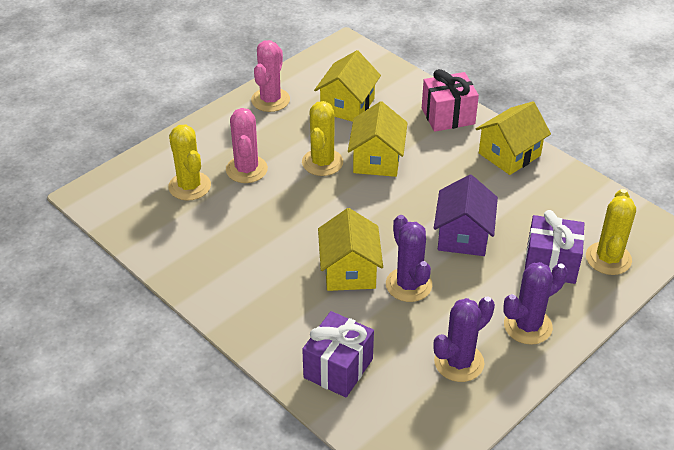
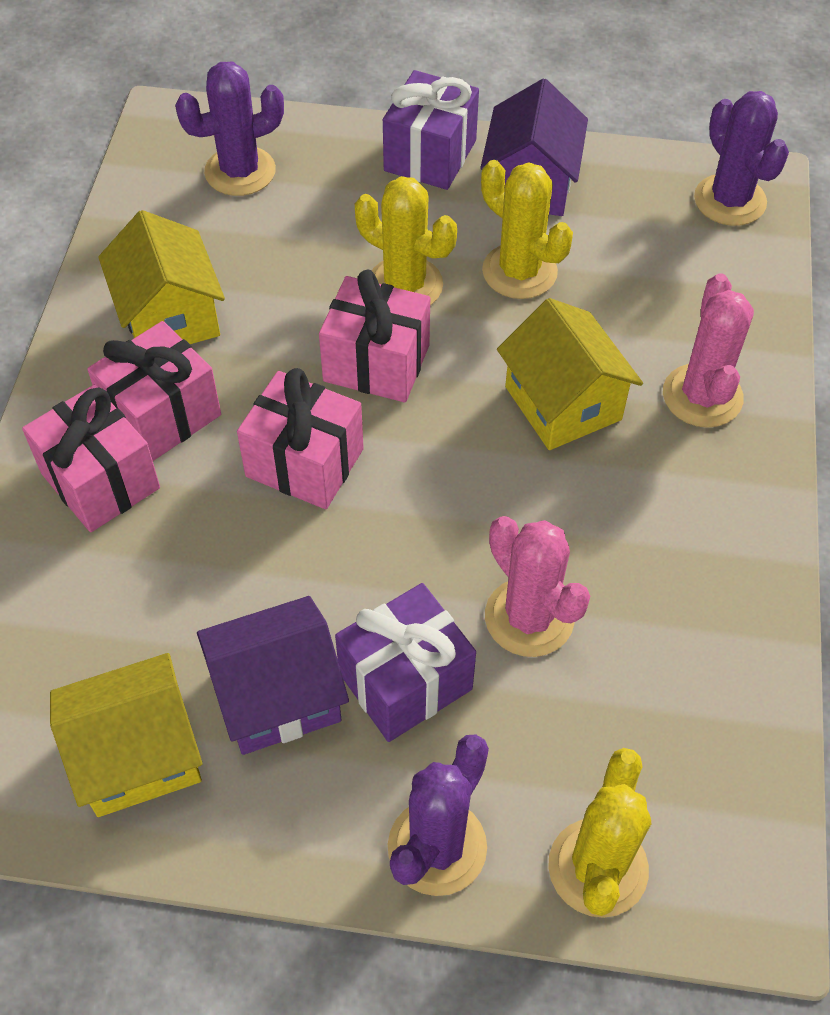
pink gift: 1 -> 4
purple house: 1 -> 2
yellow house: 4 -> 3

